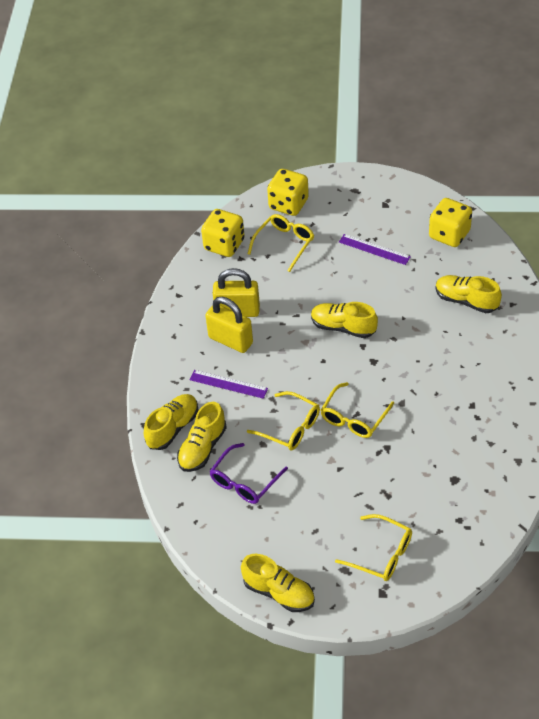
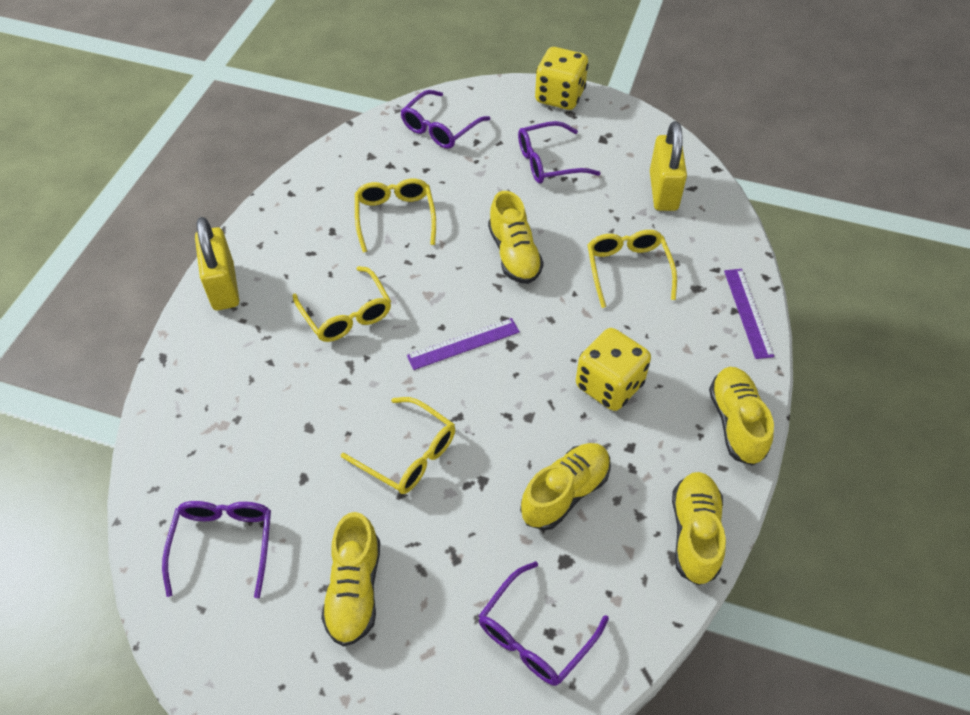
purple glasses: 1 -> 4
yellow dice: 3 -> 2

